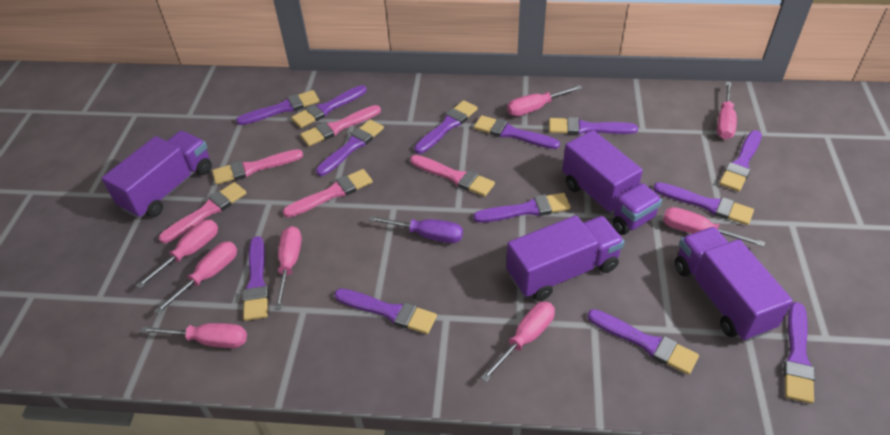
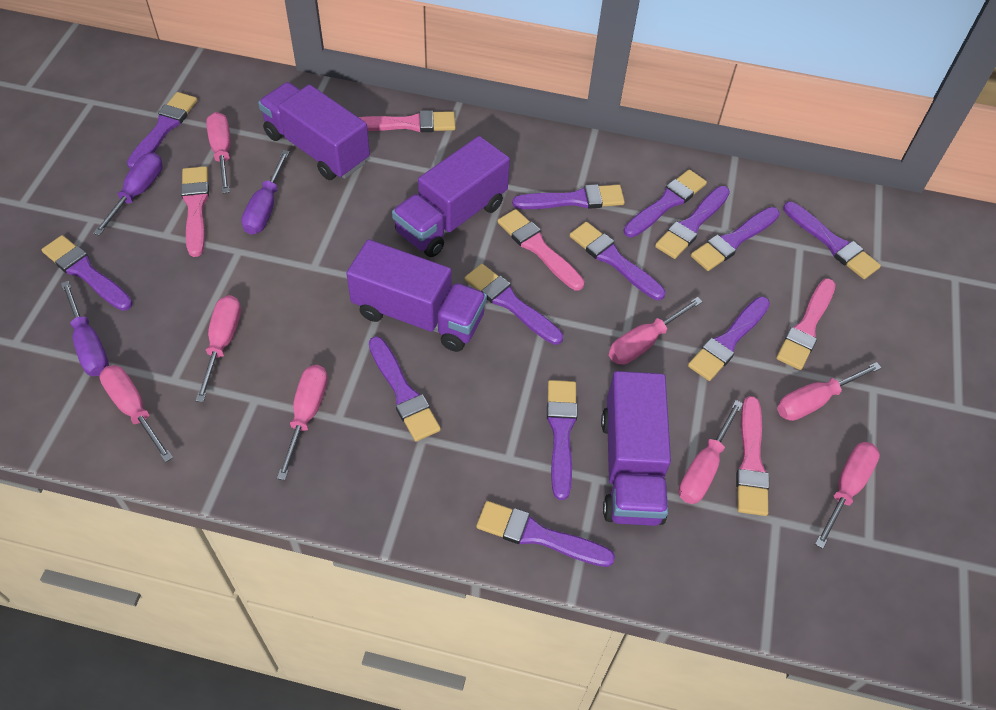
purple screwdriver: 1 -> 3

